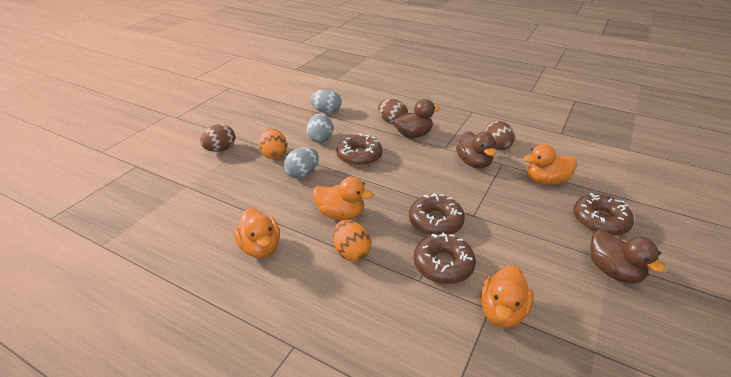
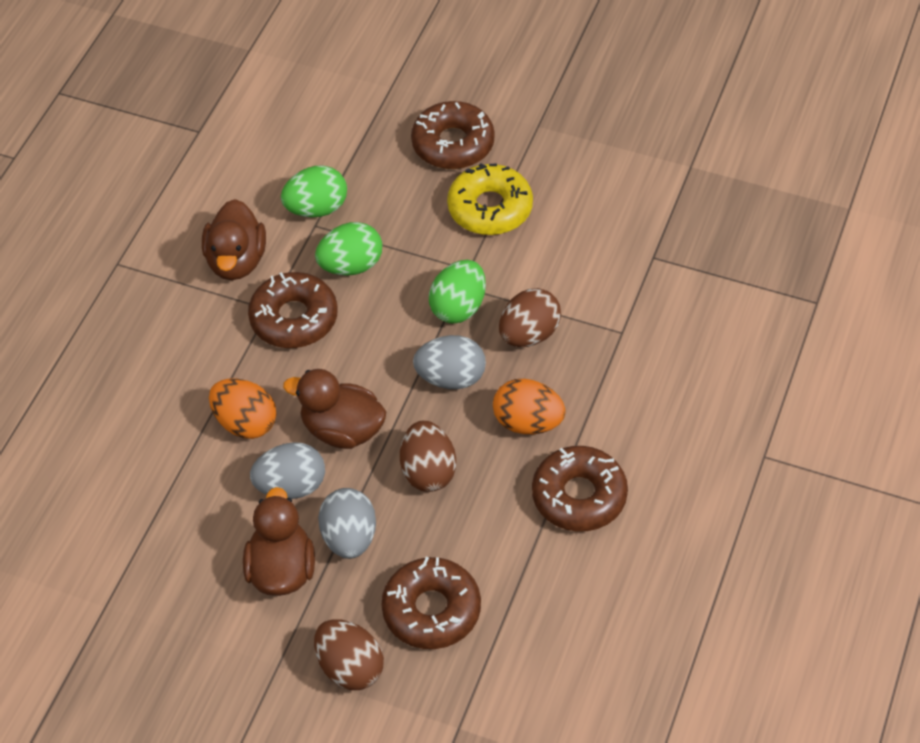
green egg: 0 -> 3
orange duck: 4 -> 0
yellow donut: 0 -> 1

